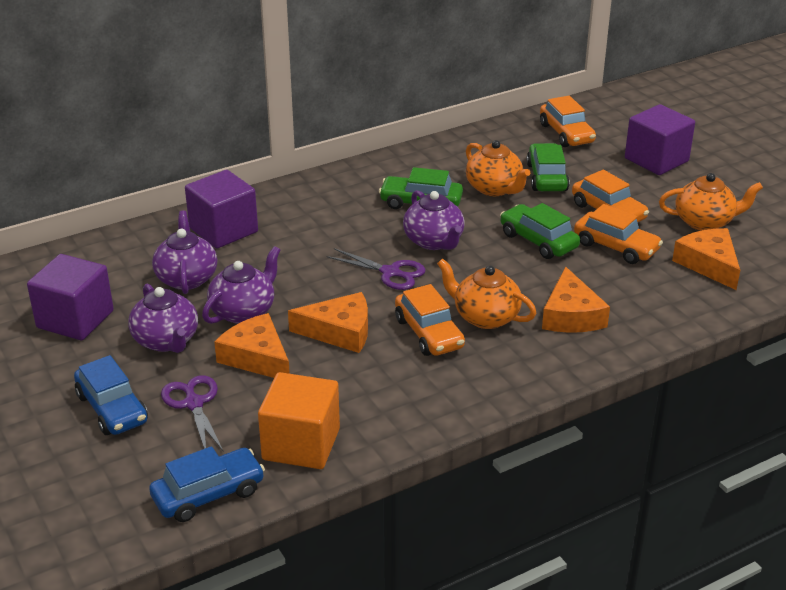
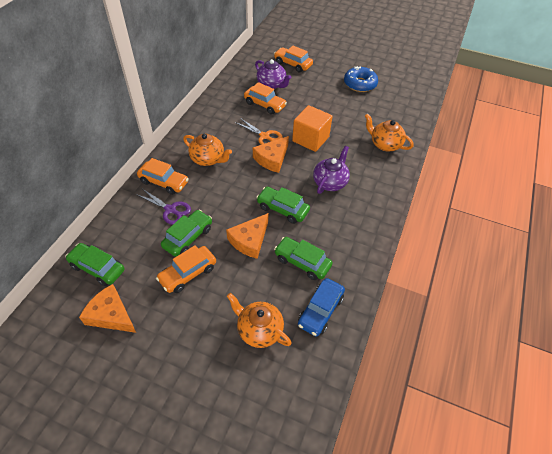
blue car: 2 -> 1
blue donut: 0 -> 1
green car: 3 -> 4
orange cheese: 4 -> 3
orange scissors: 0 -> 1
purple cube: 3 -> 0
purple scissors: 2 -> 1
purple teapot: 4 -> 2

